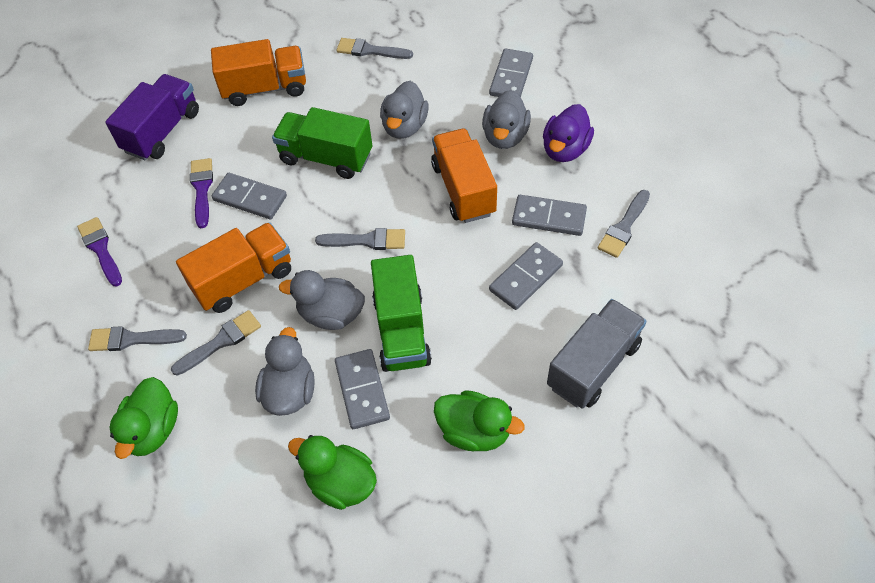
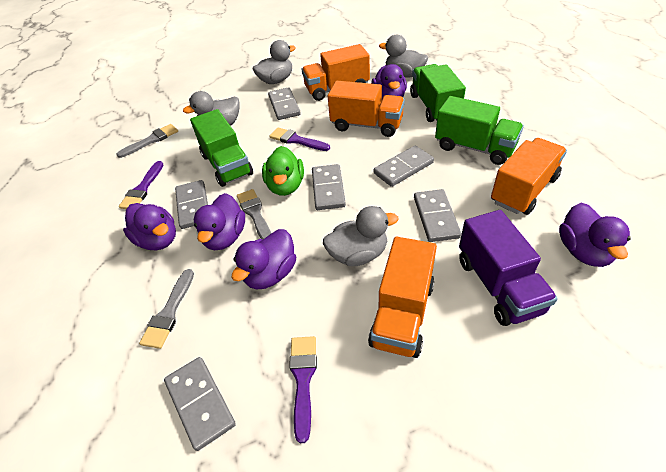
green duck: 3 -> 1
green truck: 2 -> 3
grey brush: 5 -> 3
grey domino: 5 -> 6
grey truck: 1 -> 0
orange truck: 3 -> 4
purple brush: 2 -> 3
purple duck: 1 -> 5

